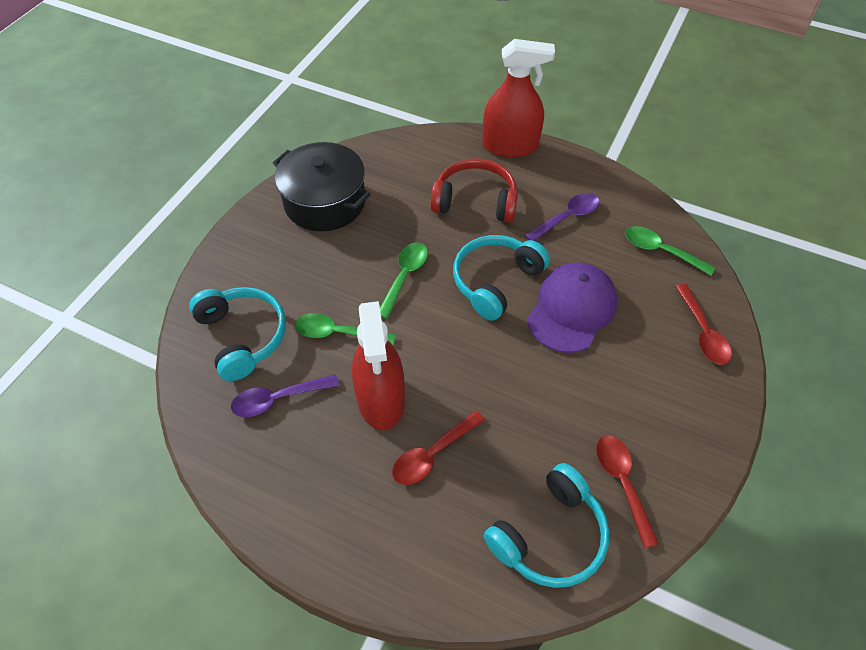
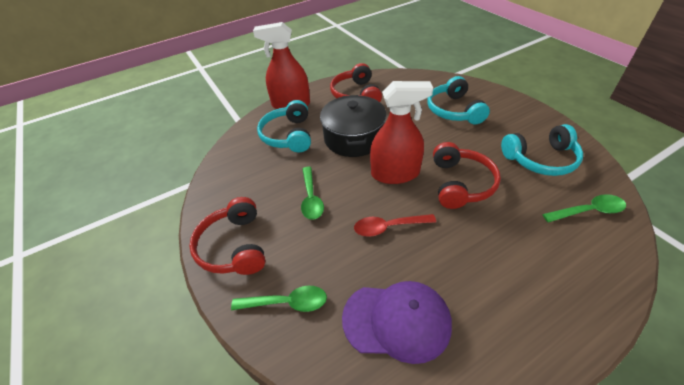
purple spoon: 2 -> 0
red headphones: 1 -> 3
red spoon: 3 -> 1

